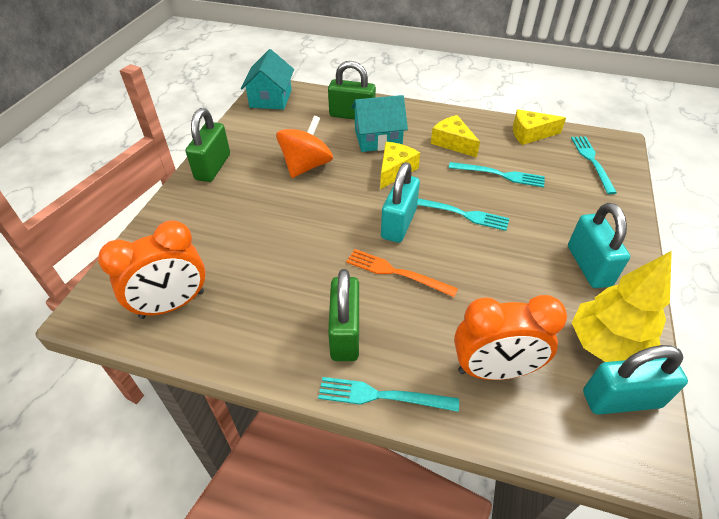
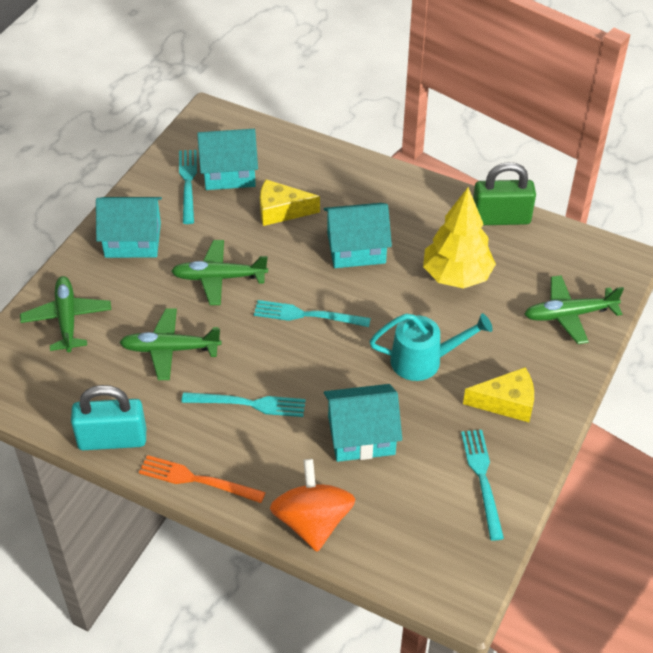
green padlock: 3 -> 1
green plane: 0 -> 4
orange clock: 2 -> 0
turquoise house: 2 -> 4
turquoise padlock: 3 -> 1
turquoise watering can: 0 -> 1
yellow cheese: 3 -> 2

